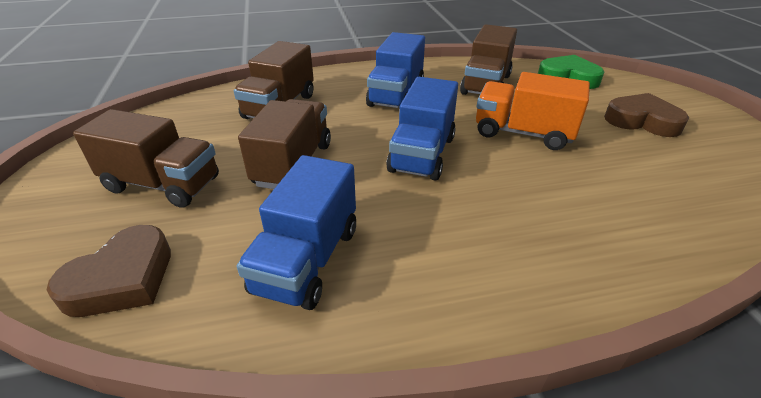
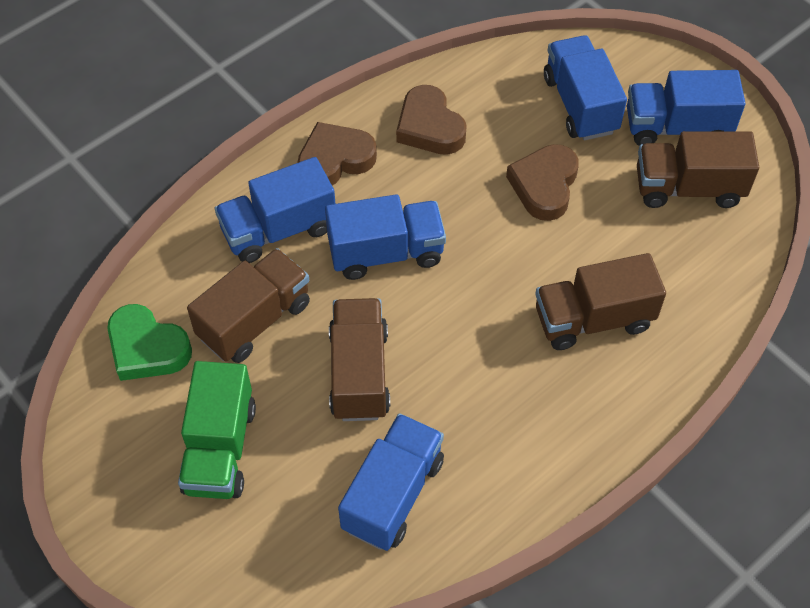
blue truck: 3 -> 5
brown heart: 2 -> 3
green truck: 0 -> 1
orange truck: 1 -> 0

